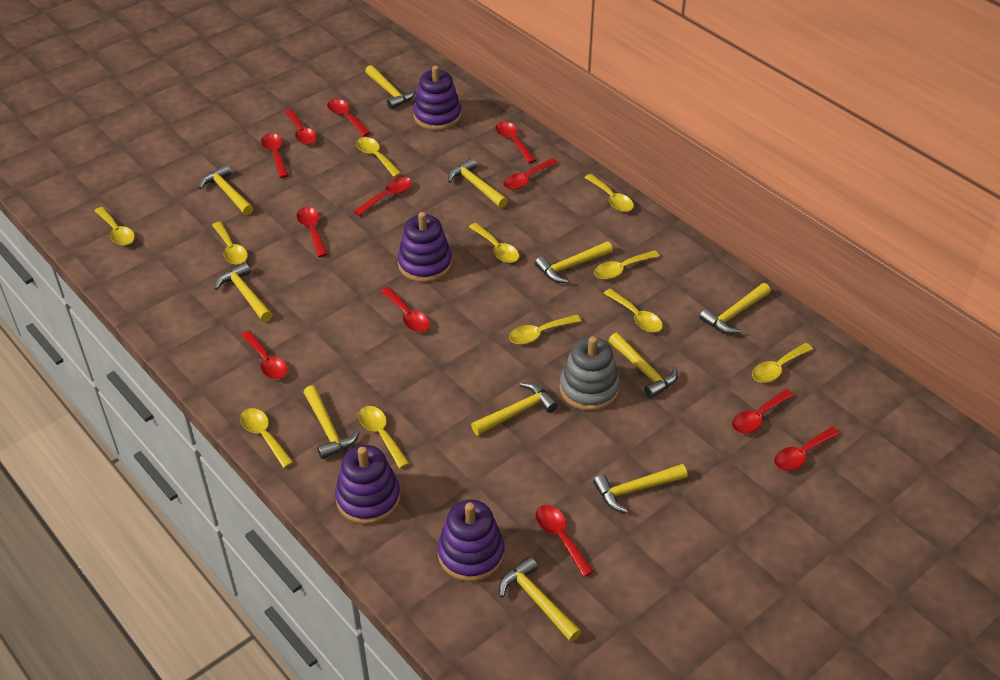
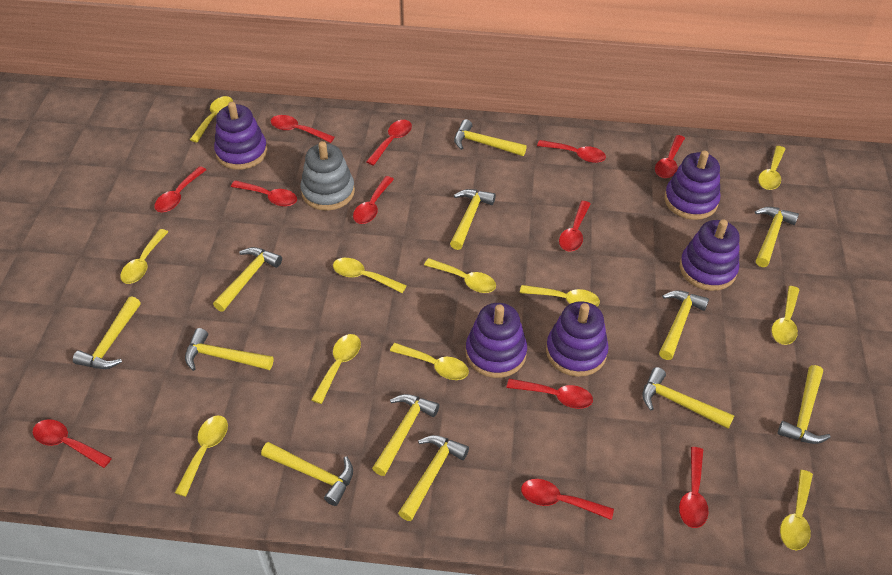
purple stacking toy: 4 -> 5
yellow hammer: 11 -> 12

